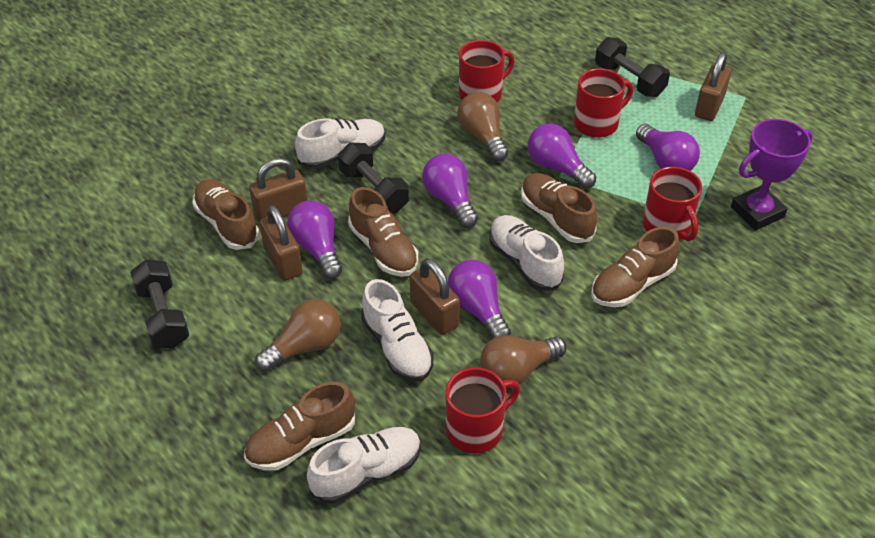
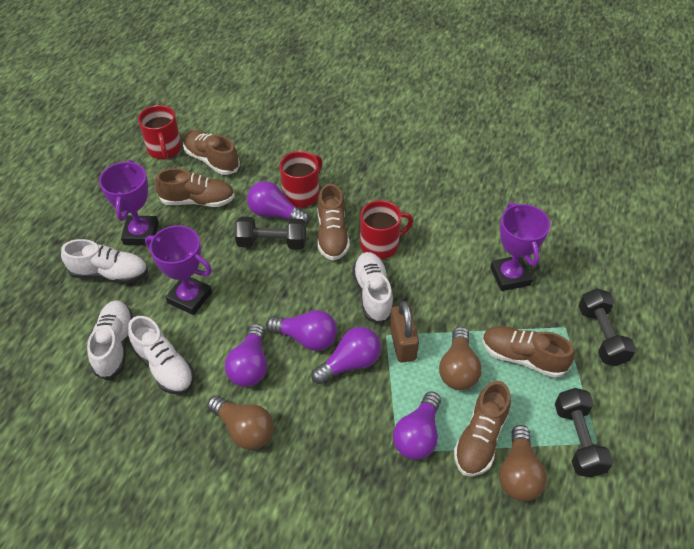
brown padlock: 4 -> 1
purple trophy: 1 -> 3
red mug: 4 -> 3

